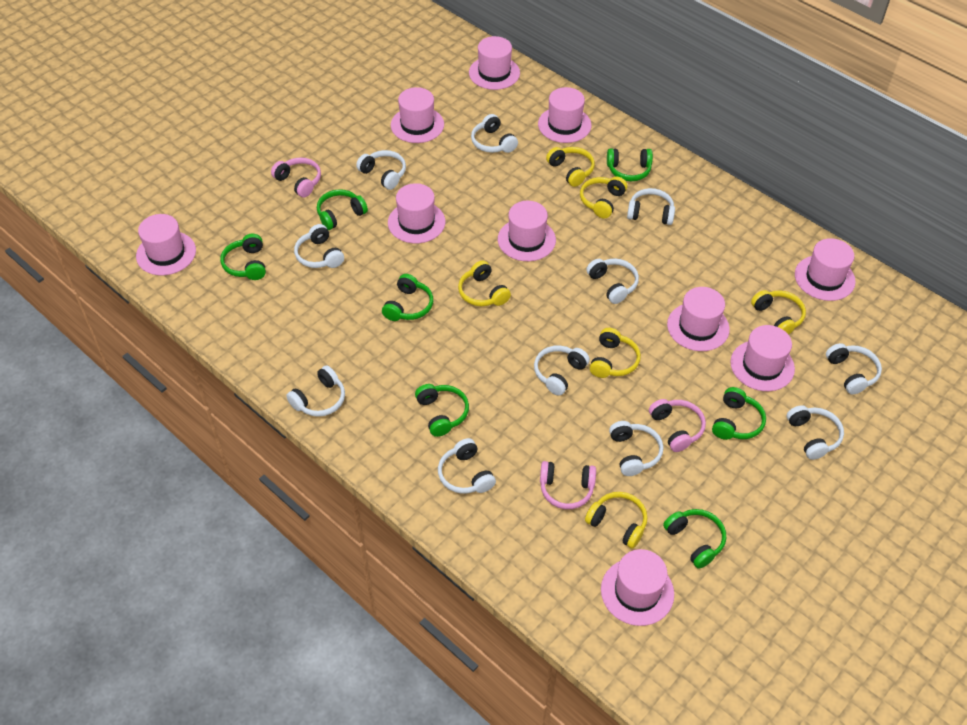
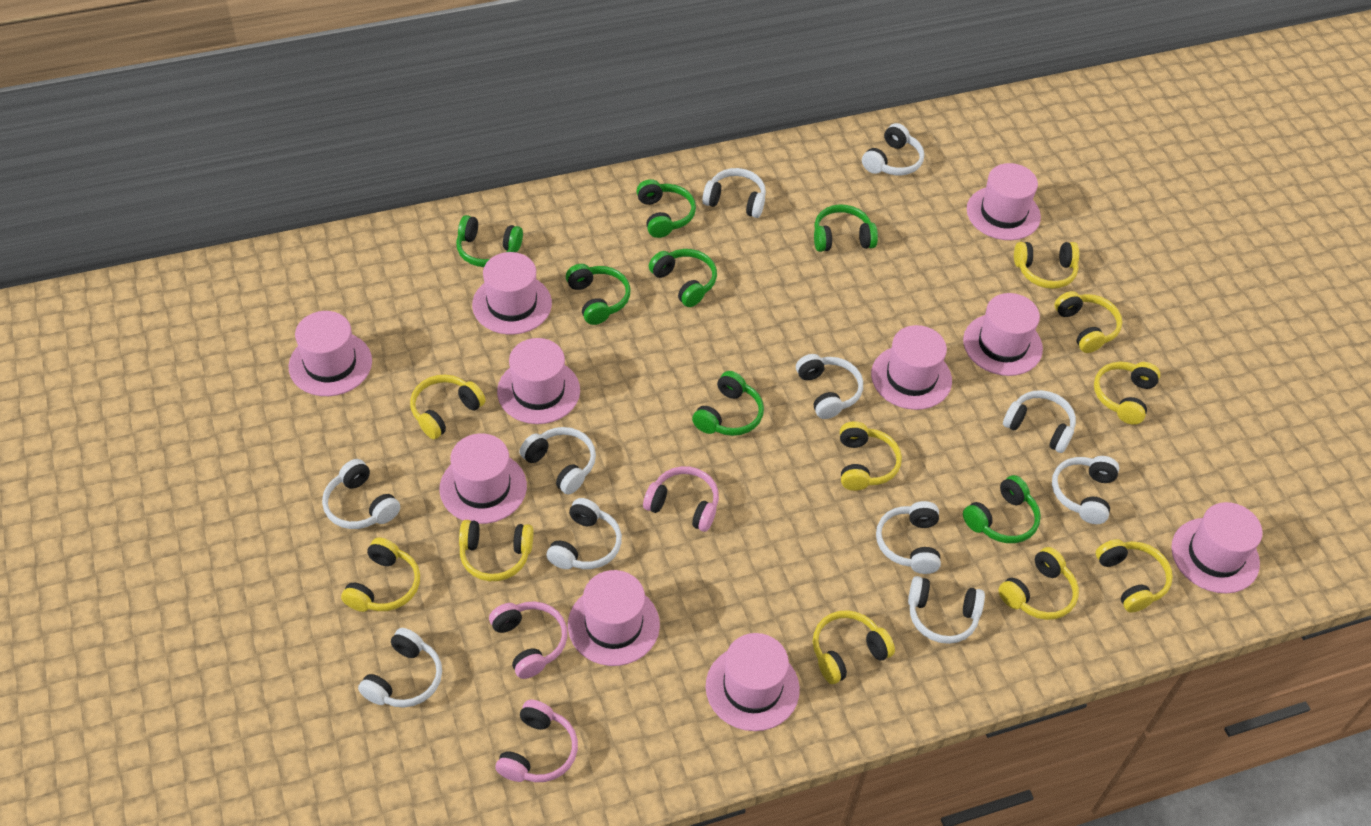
yellow headphones: 6 -> 10

